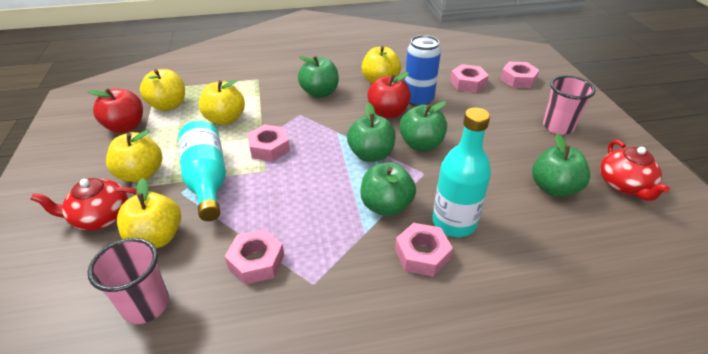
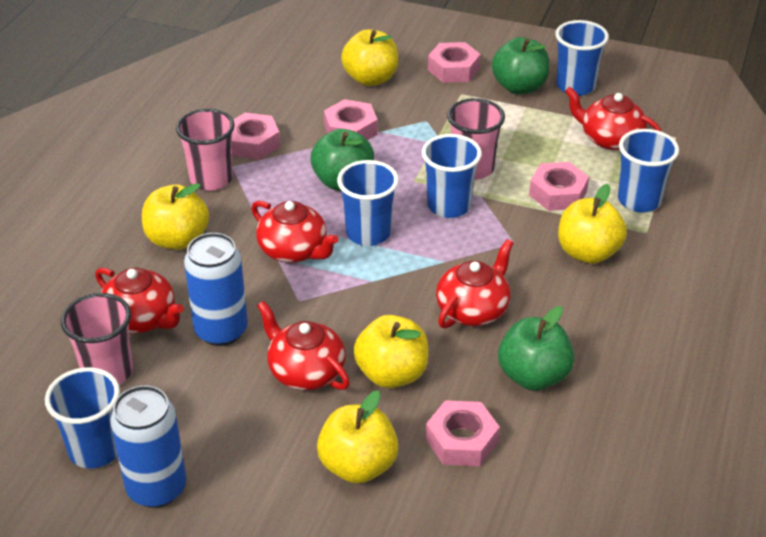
blue can: 1 -> 2
blue cup: 0 -> 5
green apple: 5 -> 3
pink cup: 2 -> 3
red apple: 2 -> 0
red teapot: 2 -> 5
turquoise bottle: 2 -> 0

